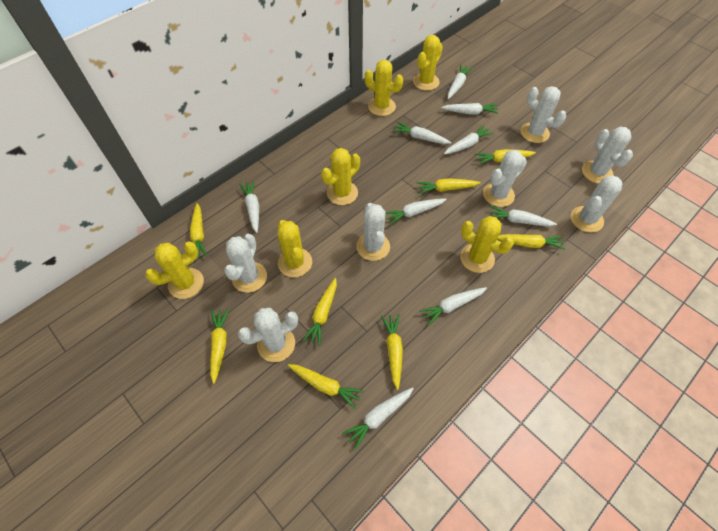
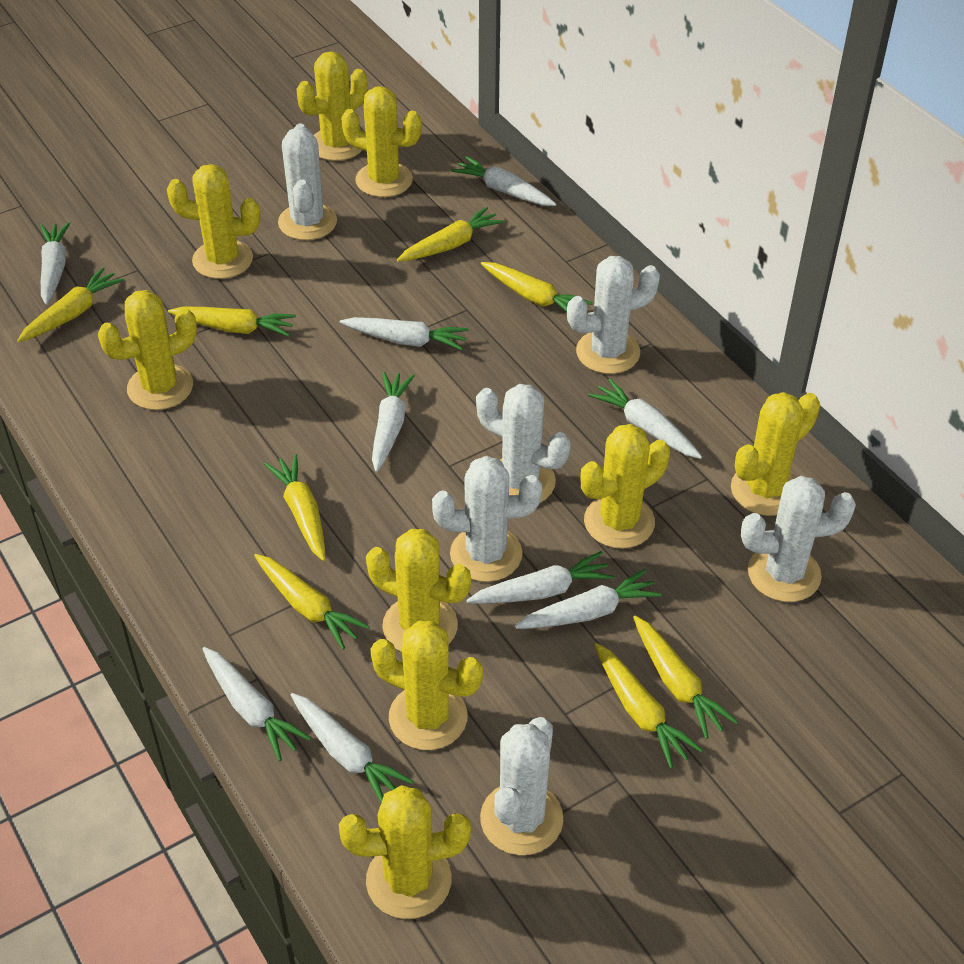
white cactus: 7 -> 6
yellow cactus: 6 -> 9

